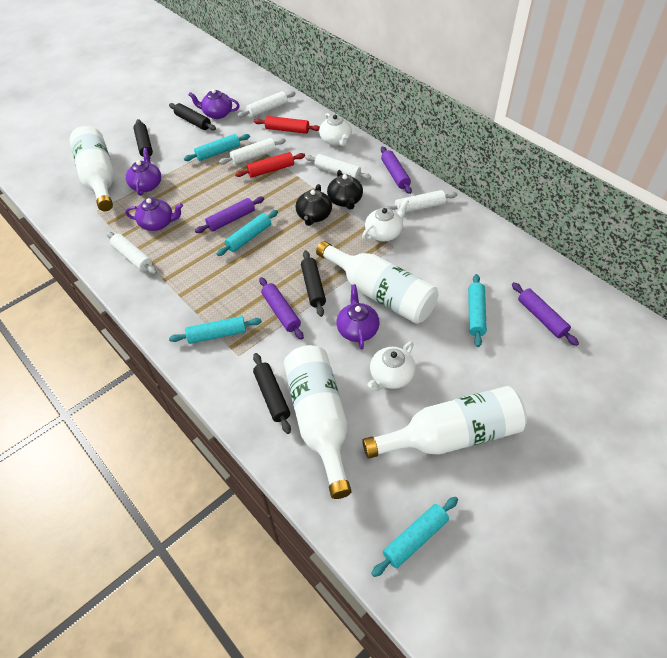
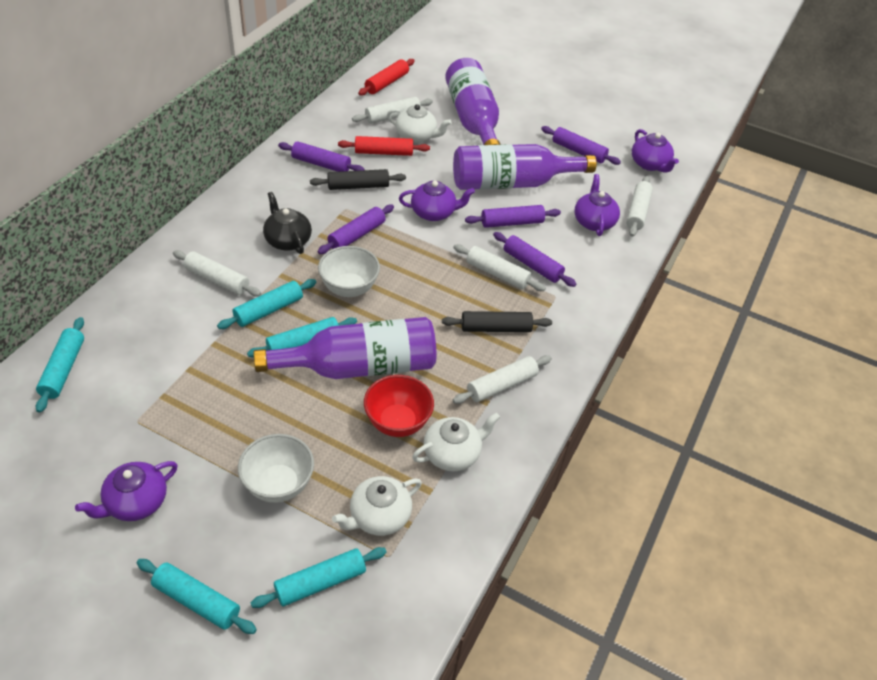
black rolling pin: 4 -> 2
black teapot: 2 -> 1
purple bottle: 0 -> 3
purple rolling pin: 4 -> 5
red bowl: 0 -> 1
white bottle: 4 -> 0
white bowl: 0 -> 2

